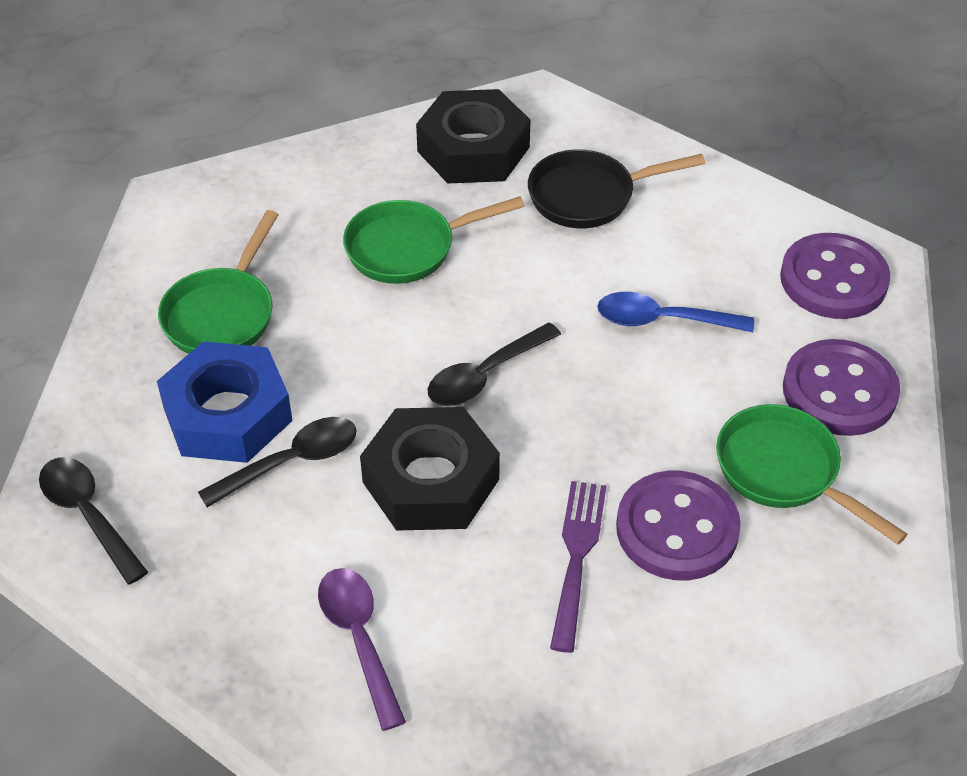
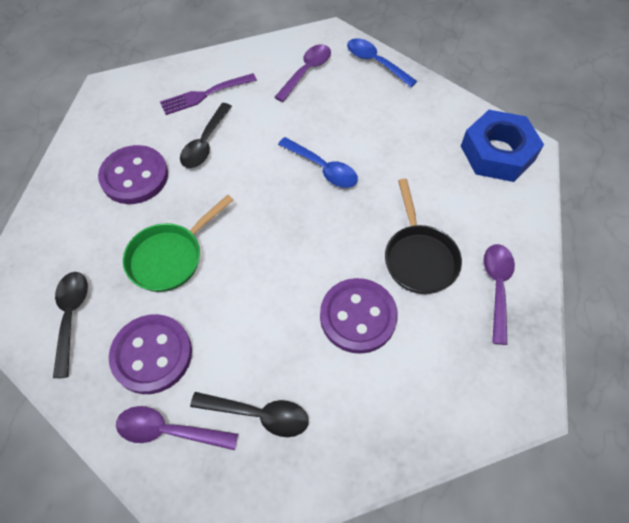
black nut: 2 -> 0
blue spoon: 1 -> 2
green pan: 3 -> 1
purple spoon: 1 -> 3

